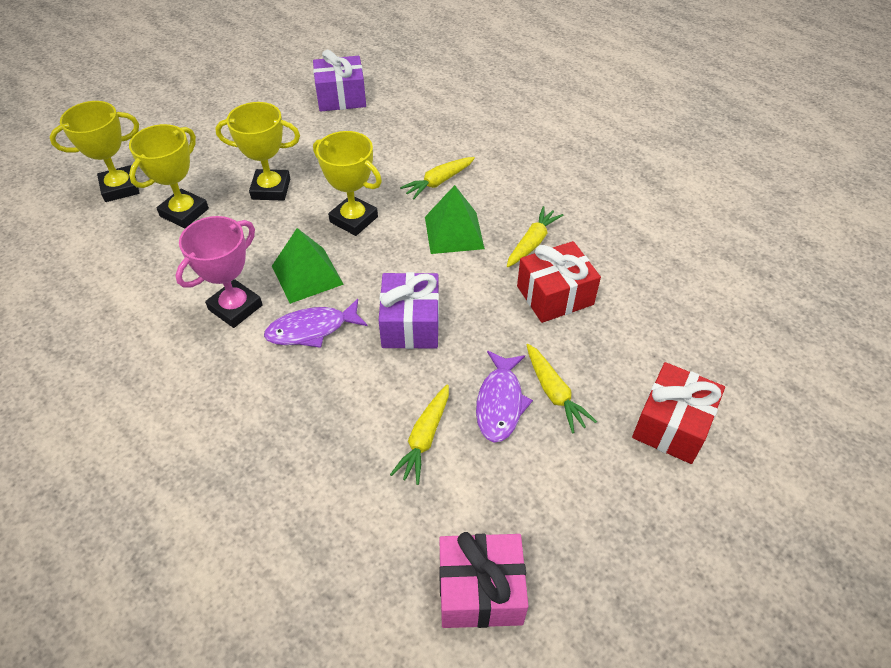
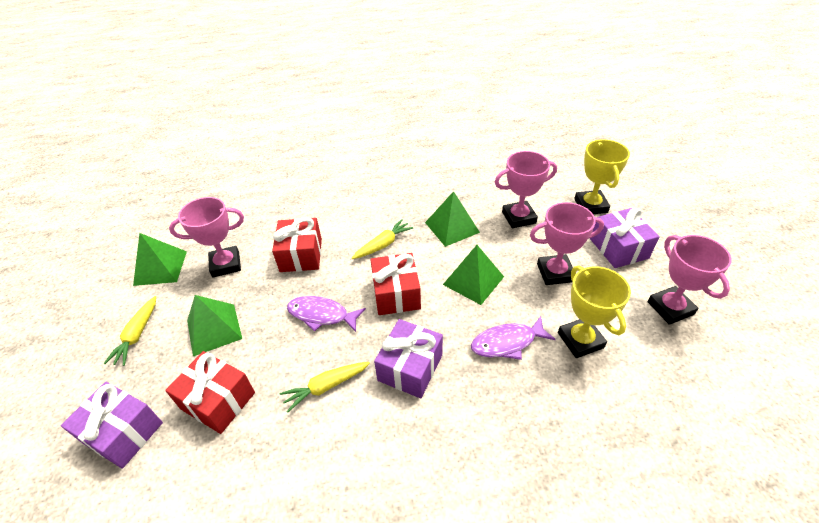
green pyramid: 2 -> 4
pink gift: 1 -> 0
pink trophy: 1 -> 4
purple gift: 2 -> 3
red gift: 2 -> 3
yellow carrot: 4 -> 3
yellow trophy: 4 -> 2

